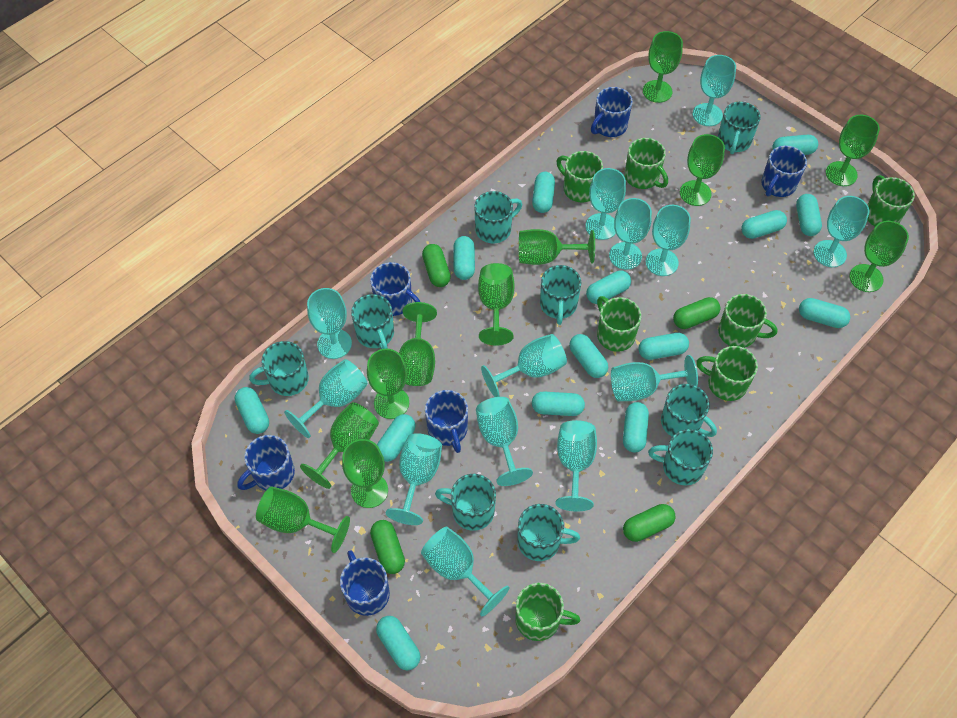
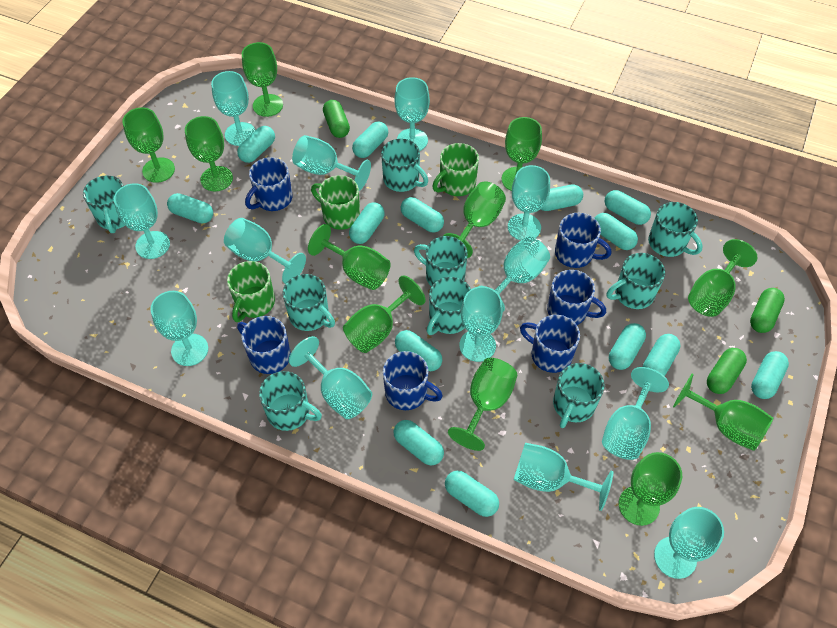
green capsule: 4 -> 3
green mug: 7 -> 3

